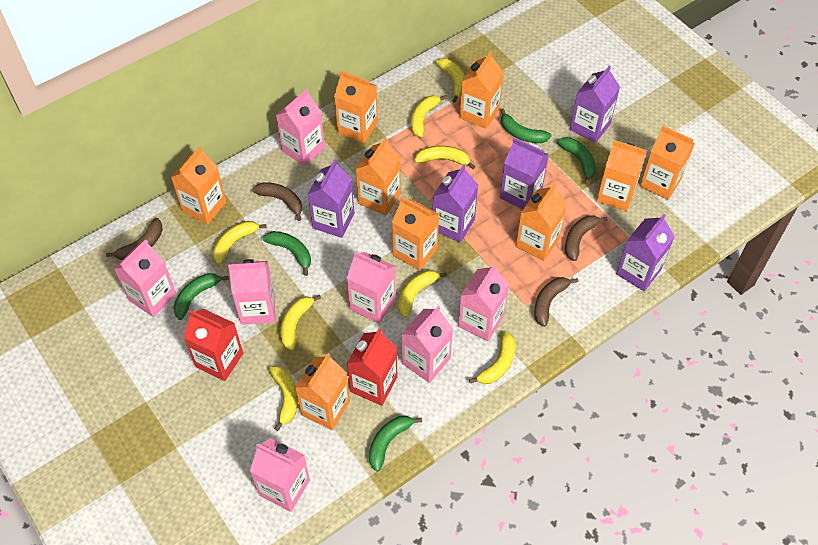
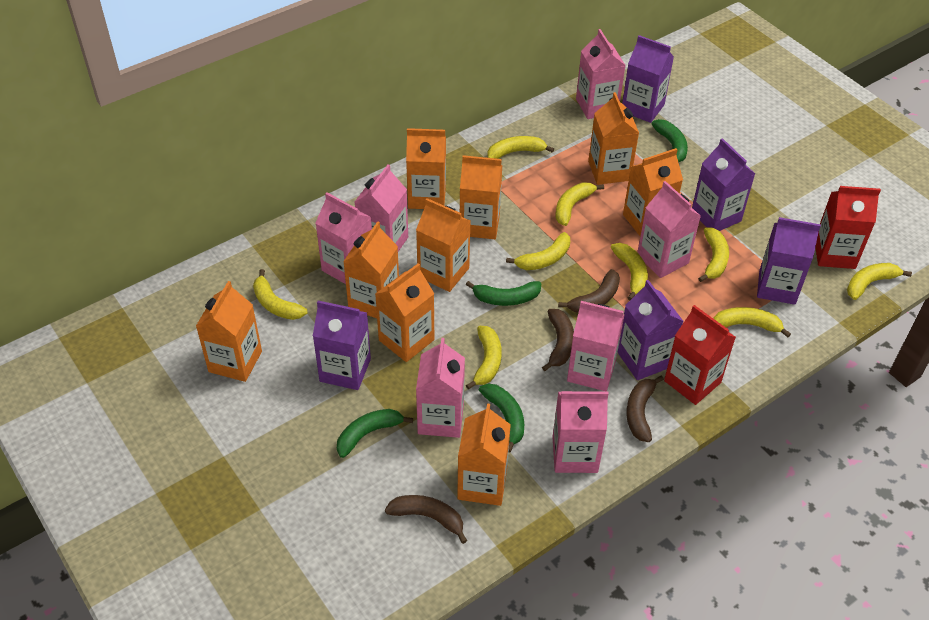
green banana: 5 -> 4
yellow banana: 8 -> 9

